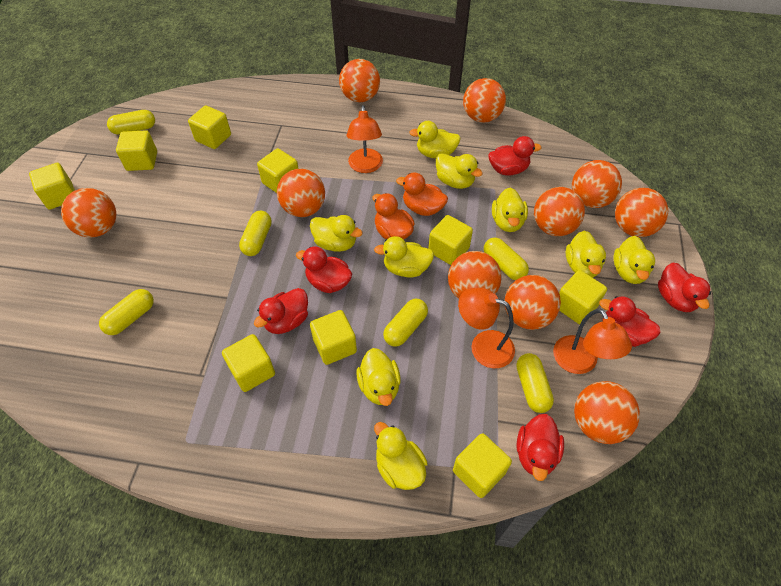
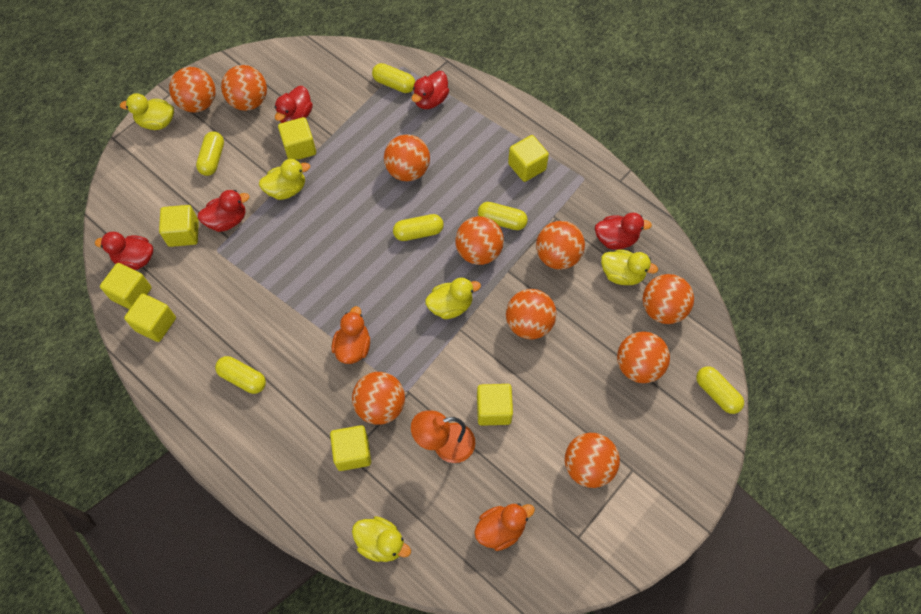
orange lamp: 3 -> 1
red duck: 6 -> 5
yellow cube: 9 -> 7
yellow duck: 9 -> 5

